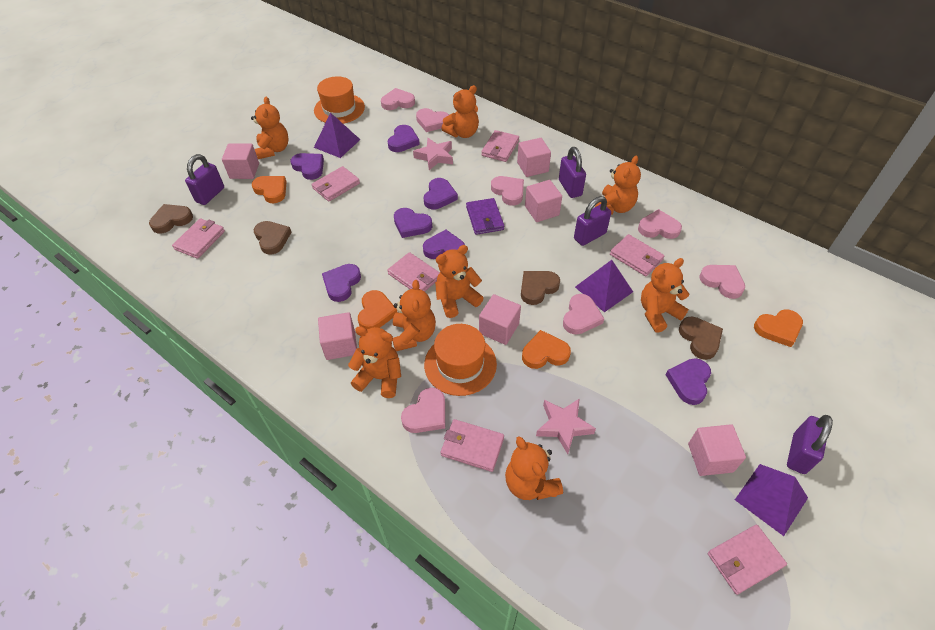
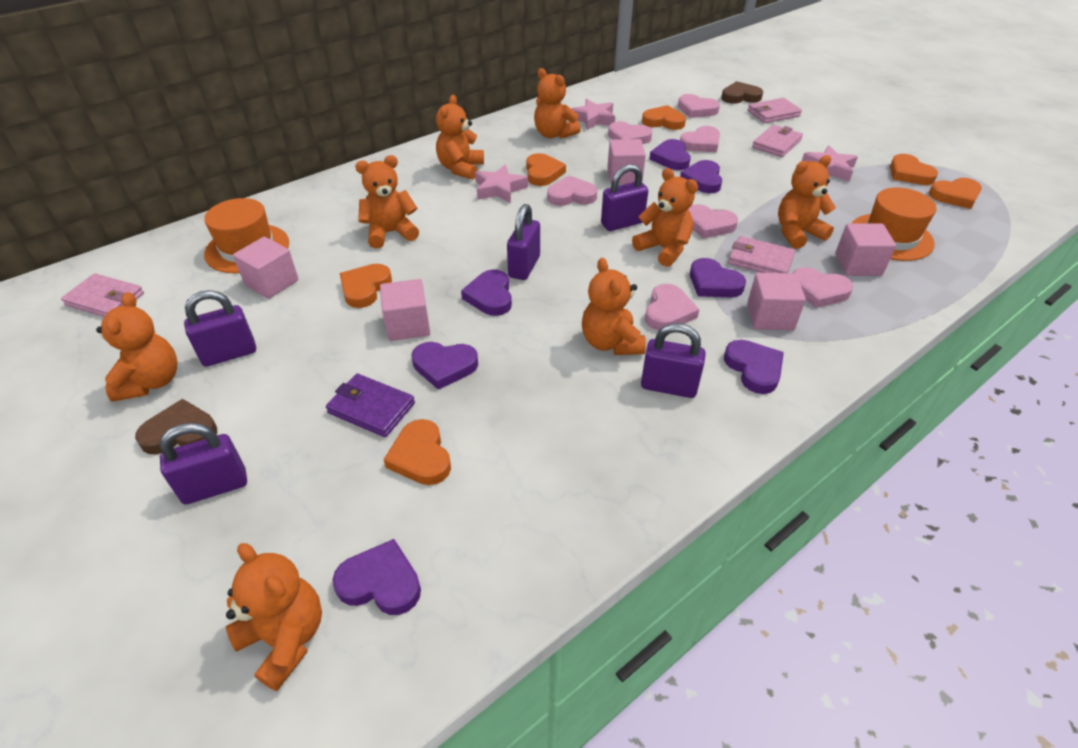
brown heart: 4 -> 2
orange heart: 4 -> 6
pink cube: 6 -> 5
pink star: 2 -> 3
pink wallet: 7 -> 4
purple padlock: 4 -> 5
purple pyramid: 3 -> 0

